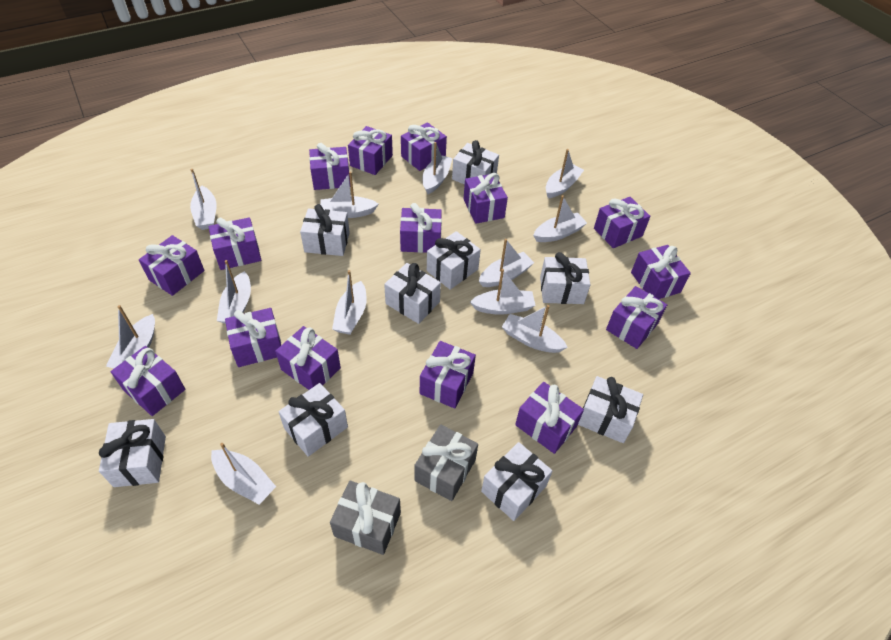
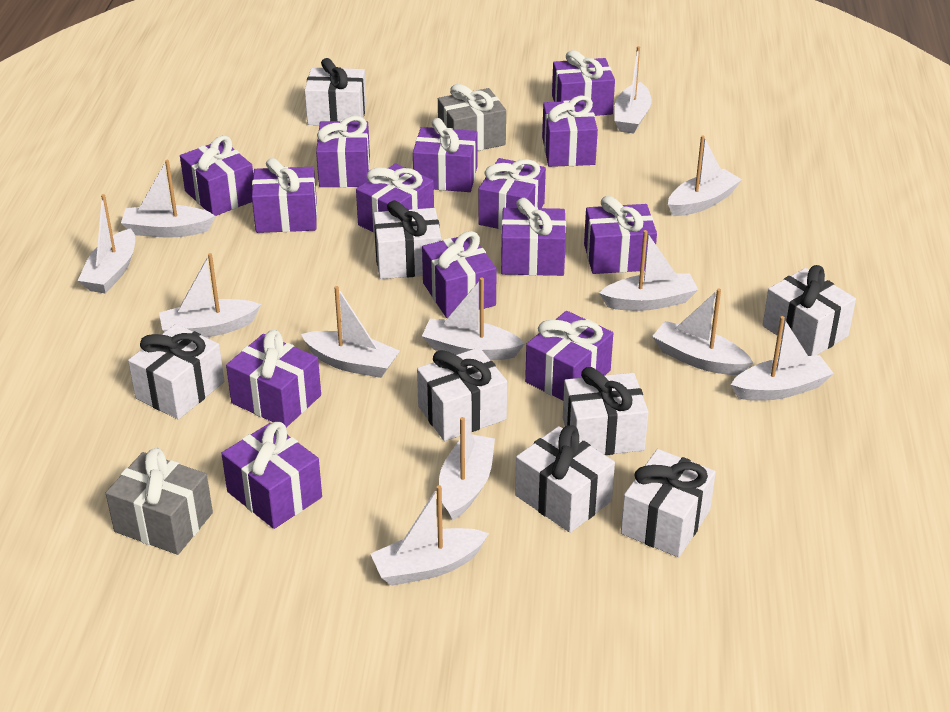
purple gift: 15 -> 14
white gift: 9 -> 8

